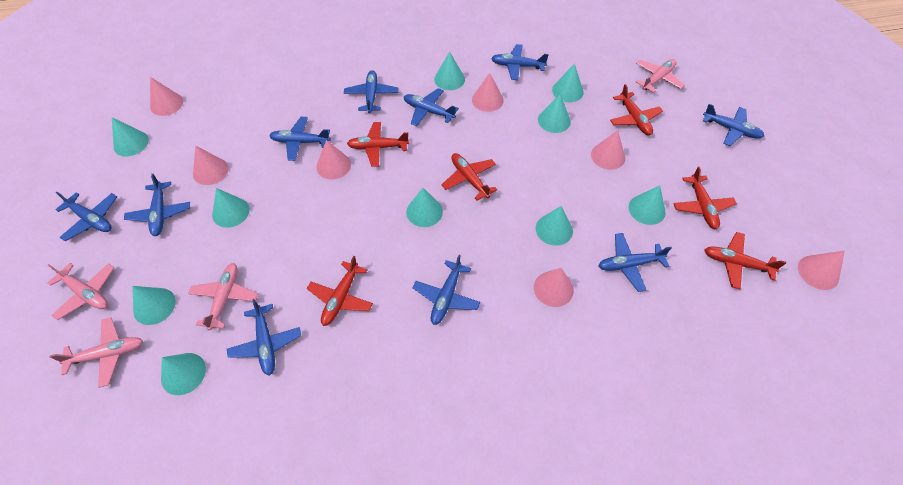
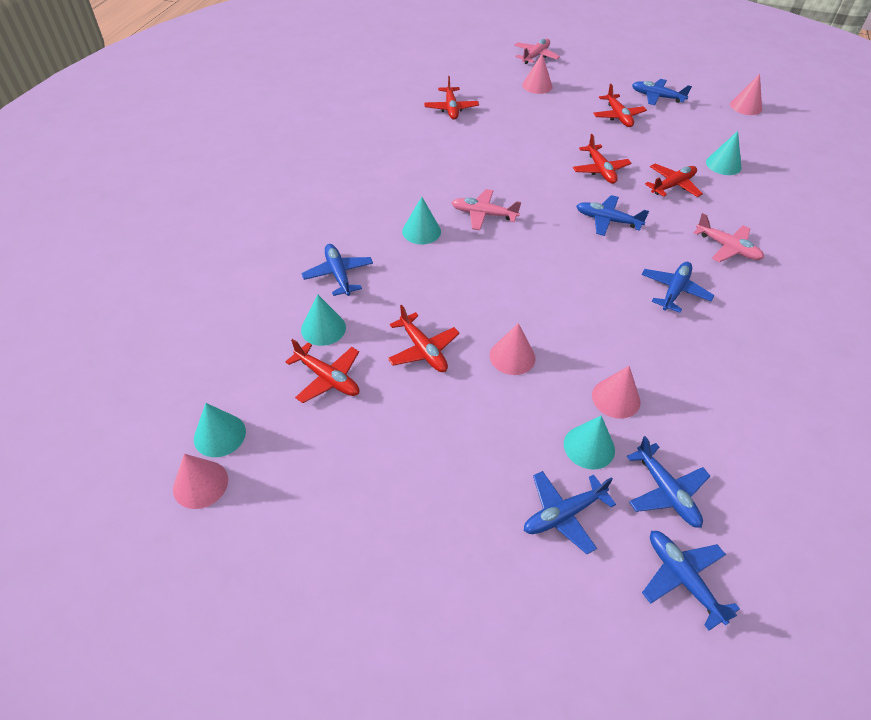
blue plane: 10 -> 7
pink cone: 7 -> 5
pink plane: 4 -> 3
turquoise cone: 10 -> 5

